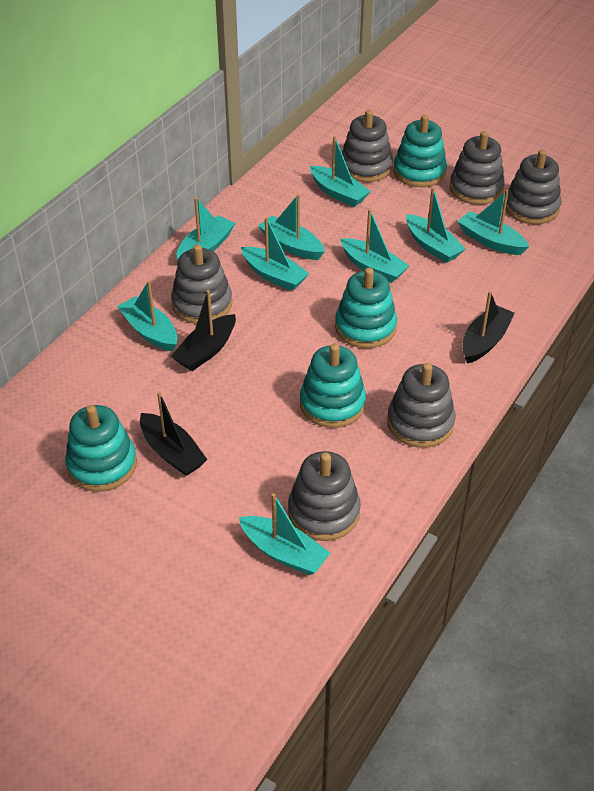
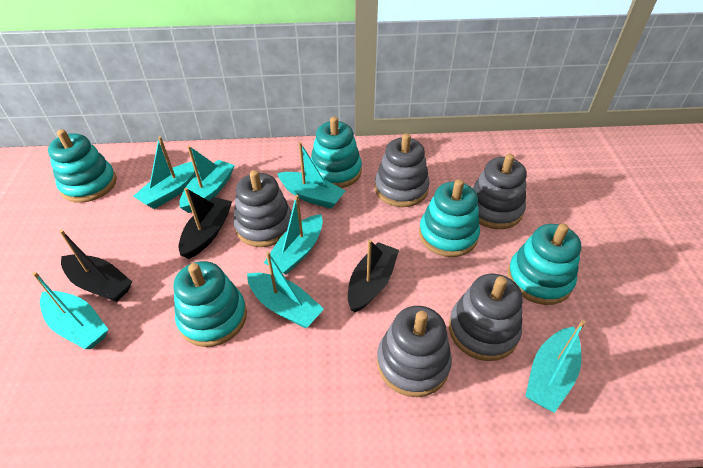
grey stacking toy: 6 -> 5
turquoise boat: 9 -> 7
turquoise stacking toy: 4 -> 5

